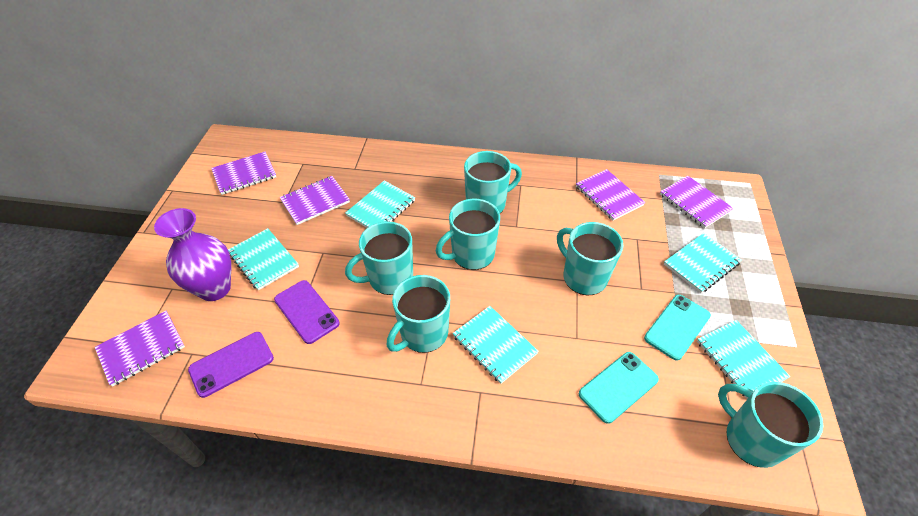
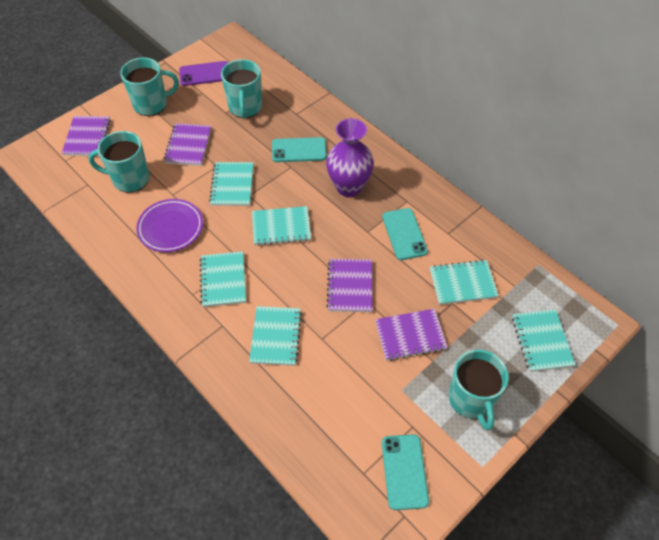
purple notebook: 5 -> 4
purple phone: 2 -> 1
purple plate: 0 -> 1
turquoise mug: 6 -> 4
turquoise notebook: 5 -> 6
turquoise phone: 2 -> 3

